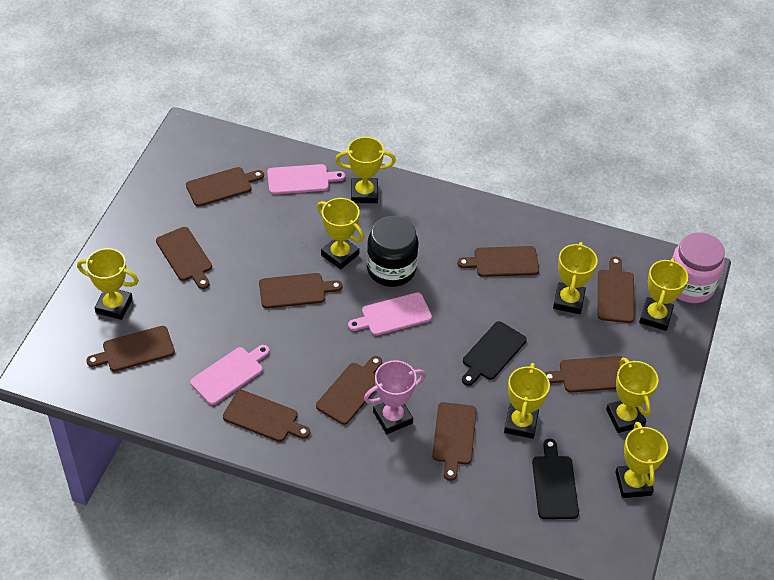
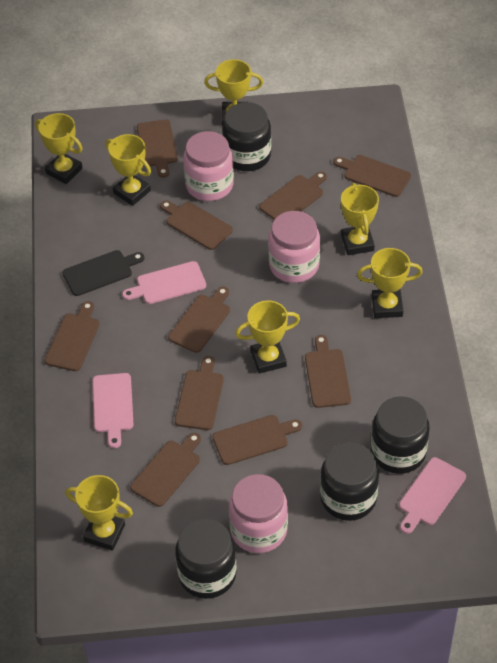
black cutting board: 2 -> 1
black jar: 1 -> 4
pink jar: 1 -> 3
pink trophy: 1 -> 0
yellow trophy: 8 -> 7

